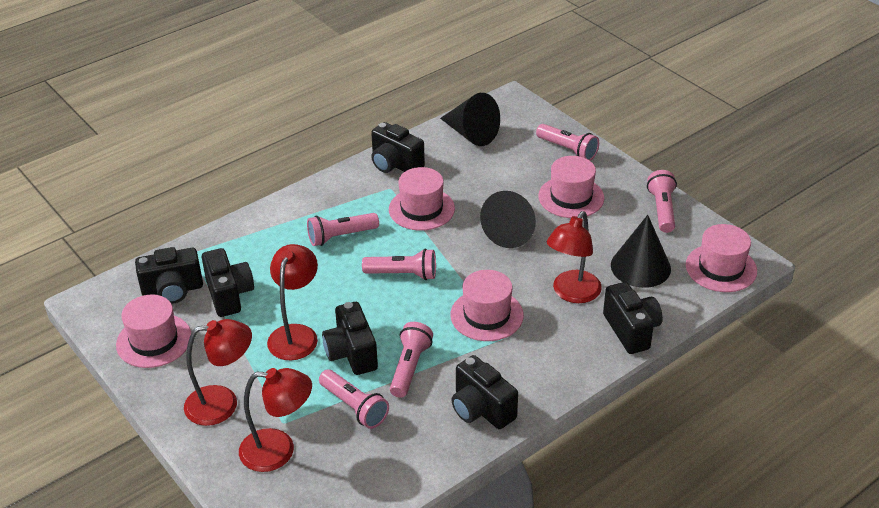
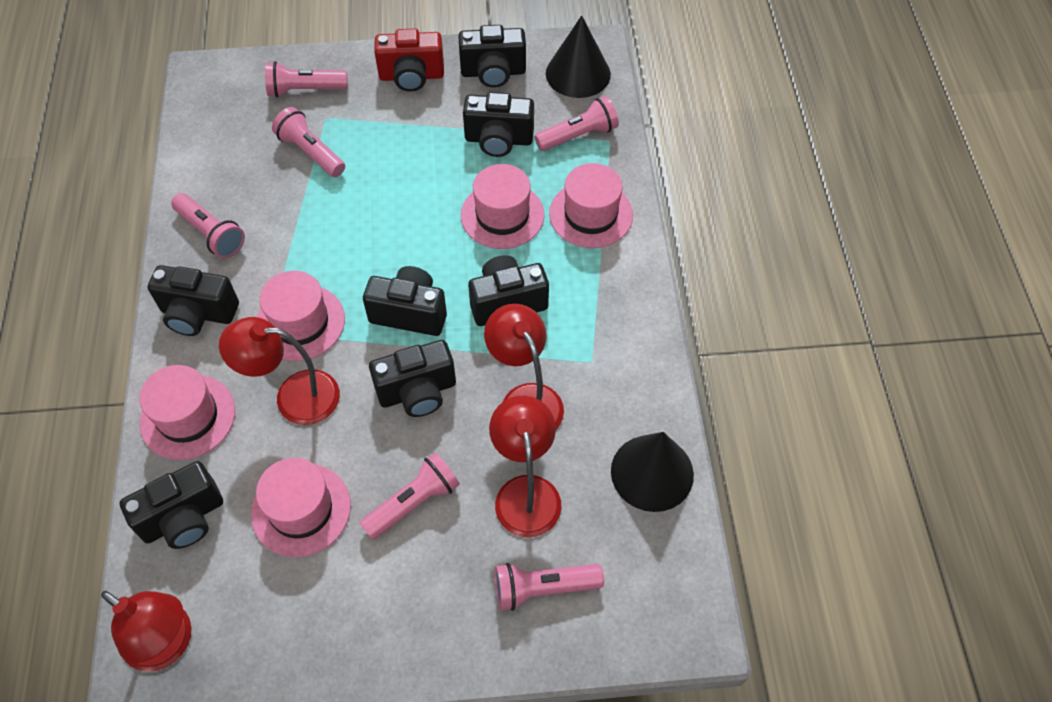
black camera: 6 -> 7
black cone: 3 -> 2
red camera: 0 -> 1

